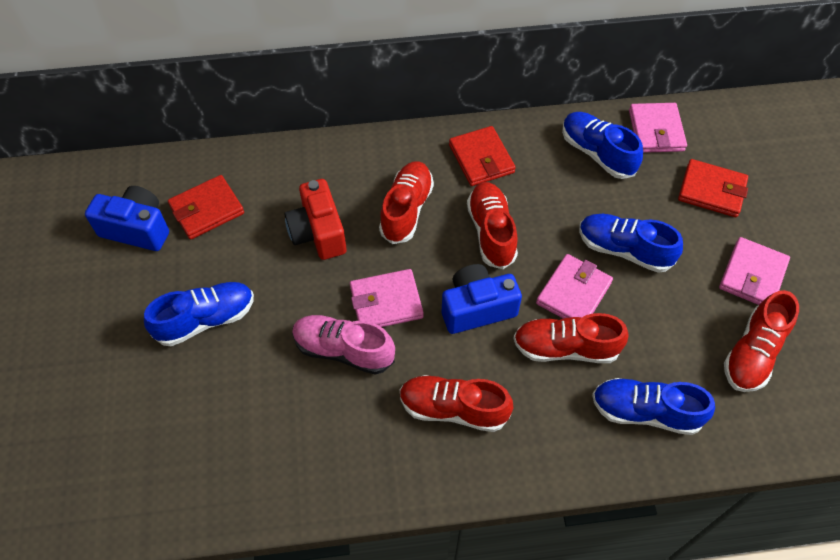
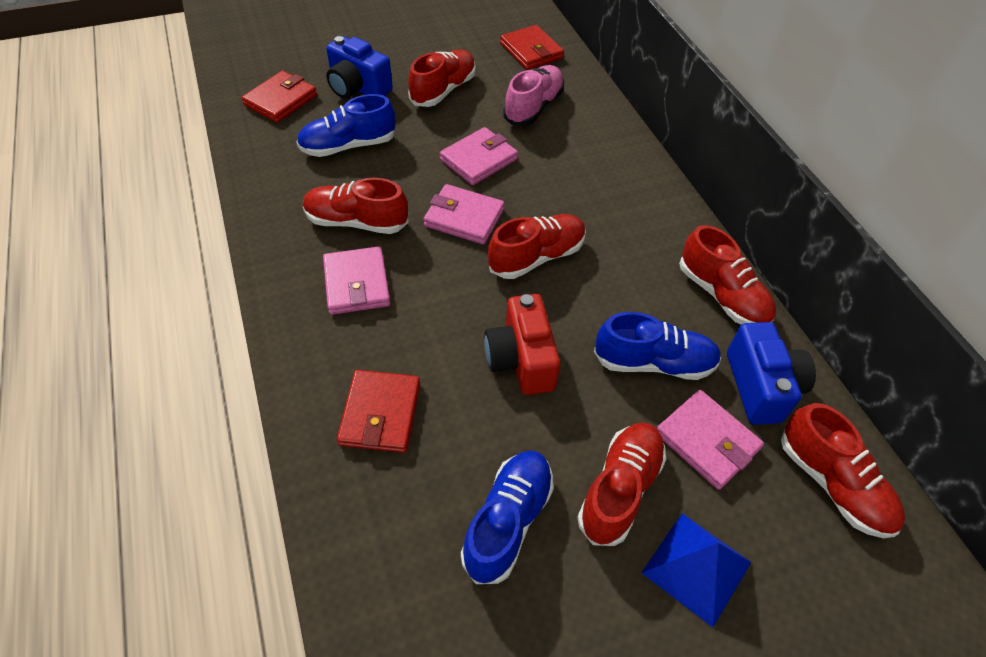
blue pyramid: 0 -> 1
blue shoe: 4 -> 3
red shoe: 5 -> 6

